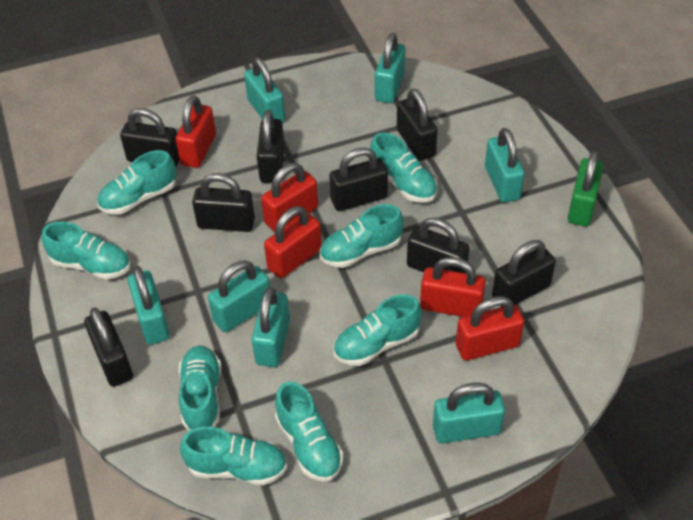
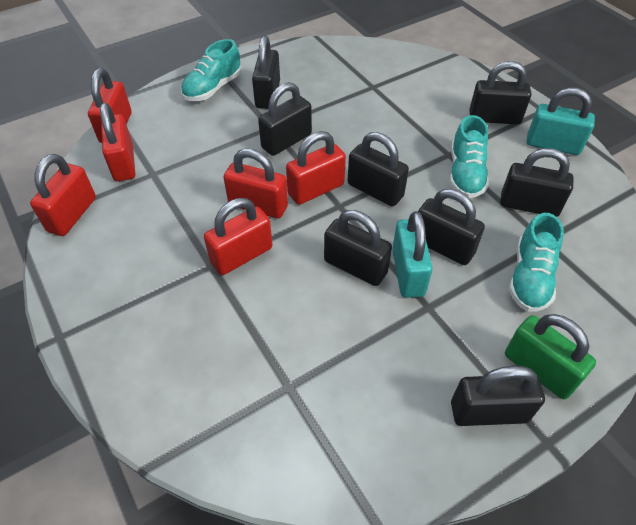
red padlock: 5 -> 6
turquoise padlock: 7 -> 2
turquoise shoe: 8 -> 3

